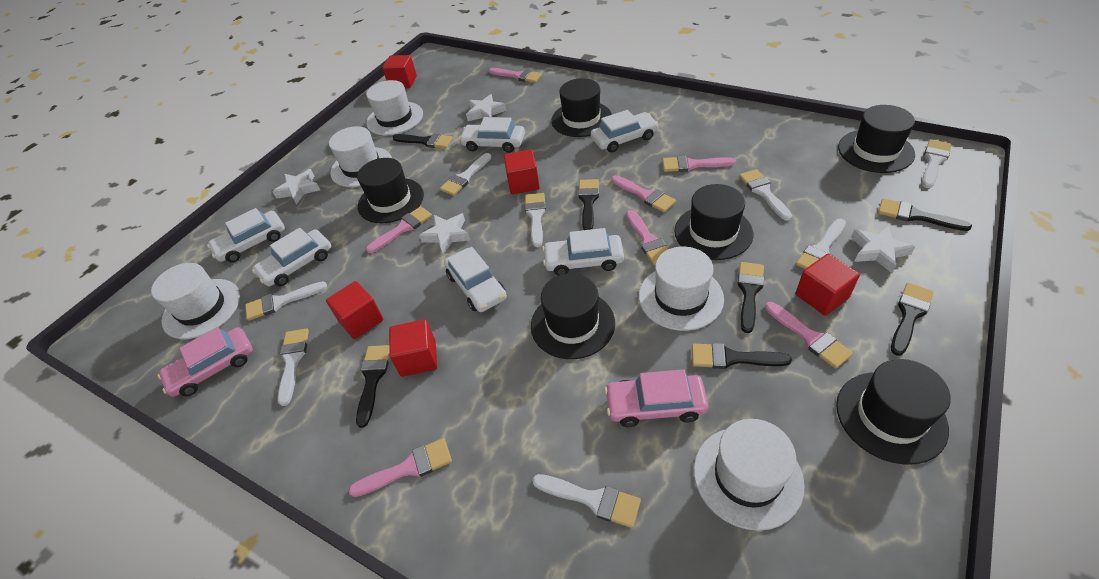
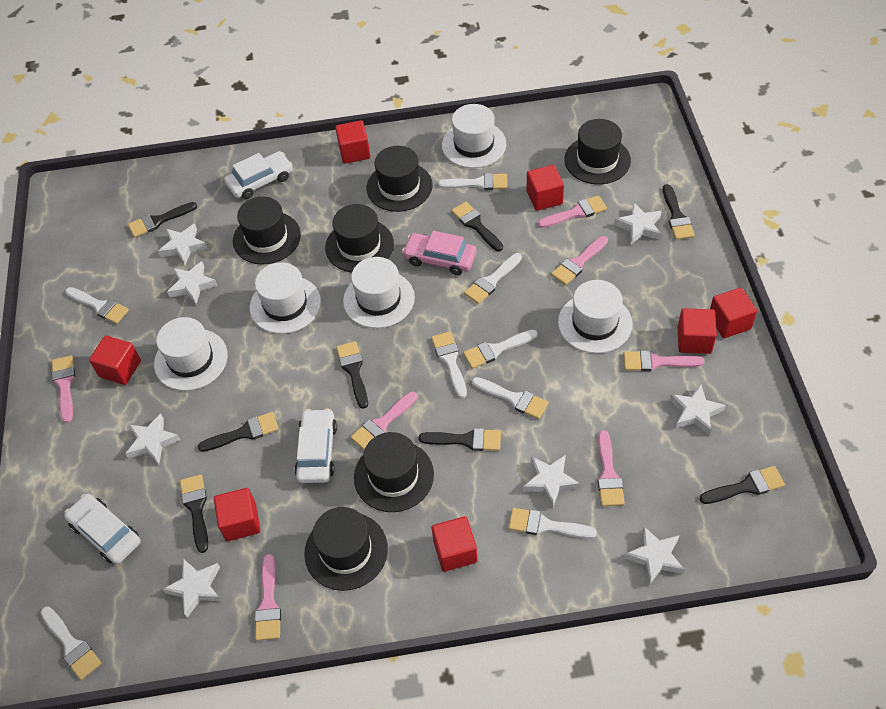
black brush: 7 -> 8
pink car: 2 -> 1
red cube: 5 -> 7
white car: 6 -> 3
white star: 4 -> 8

